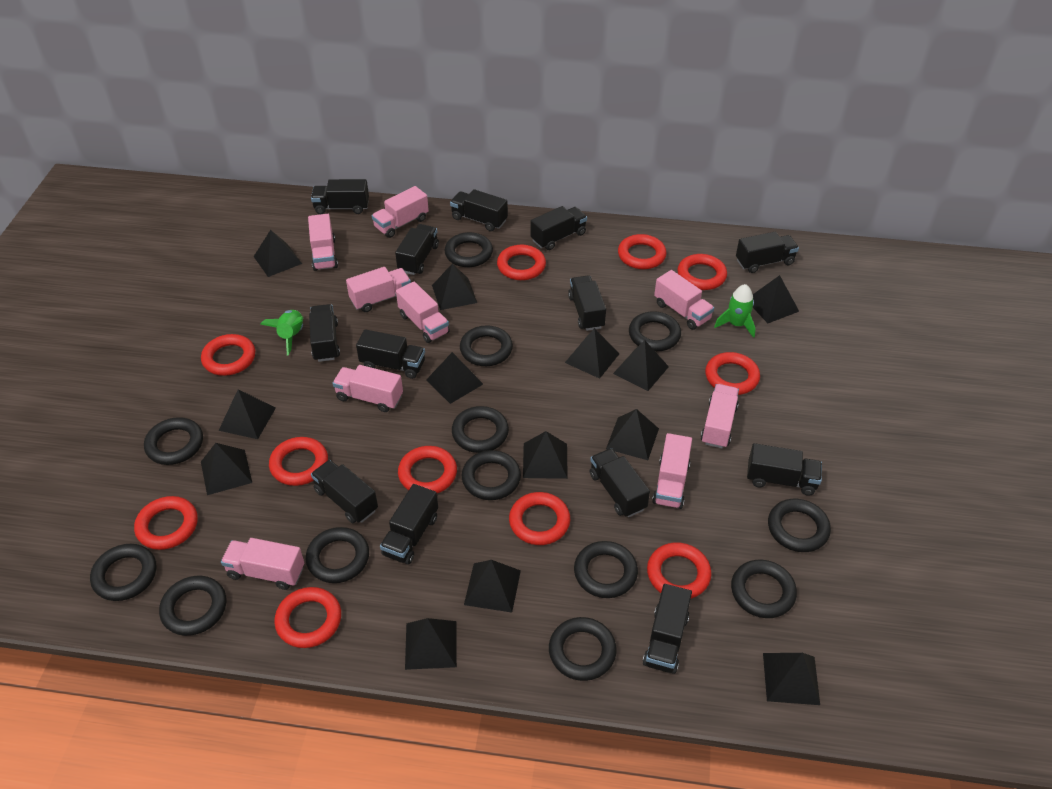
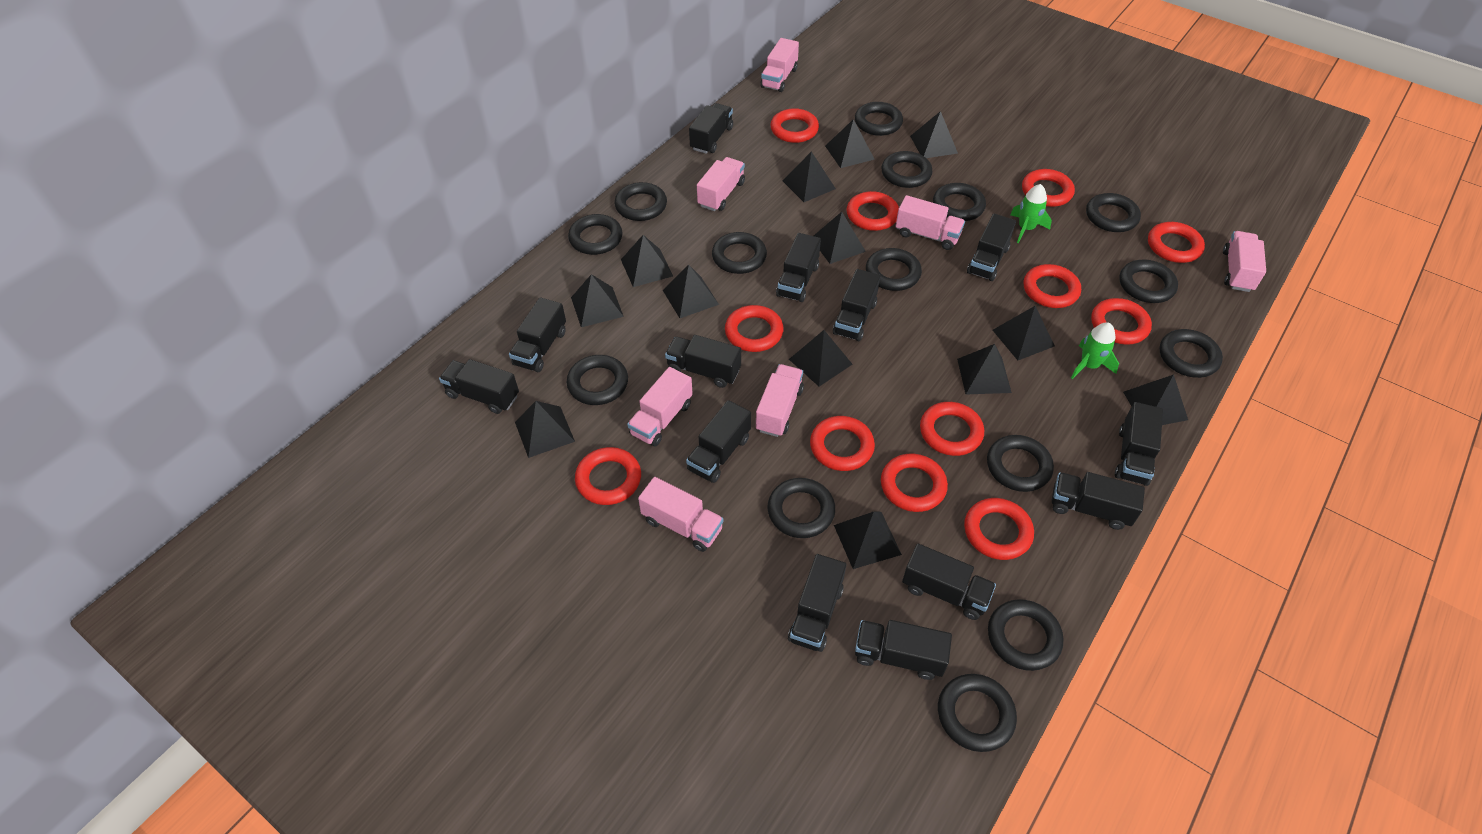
black ring: 13 -> 15
pink truck: 9 -> 7
red ring: 11 -> 12

